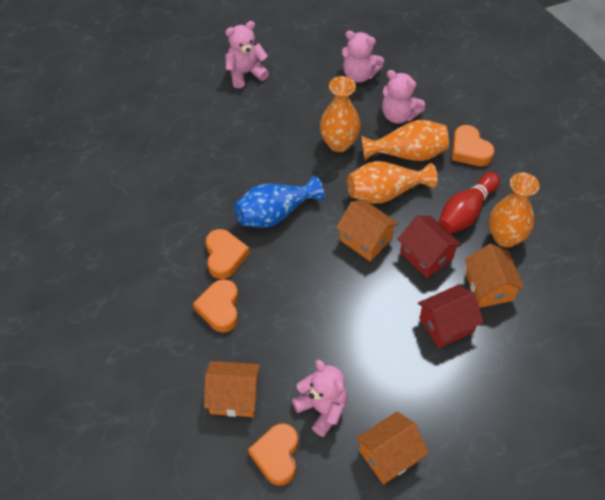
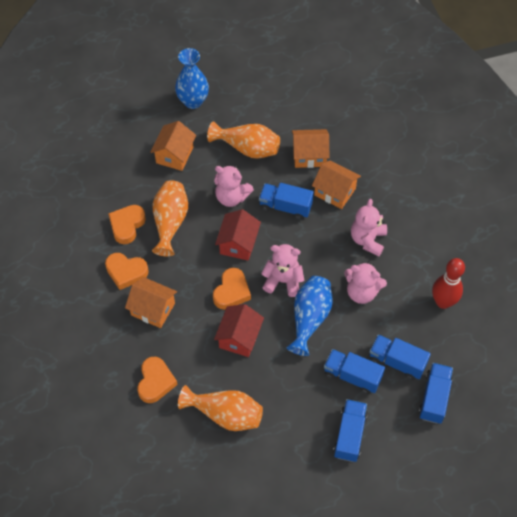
blue truck: 0 -> 5
blue vase: 1 -> 2
orange vase: 4 -> 3

